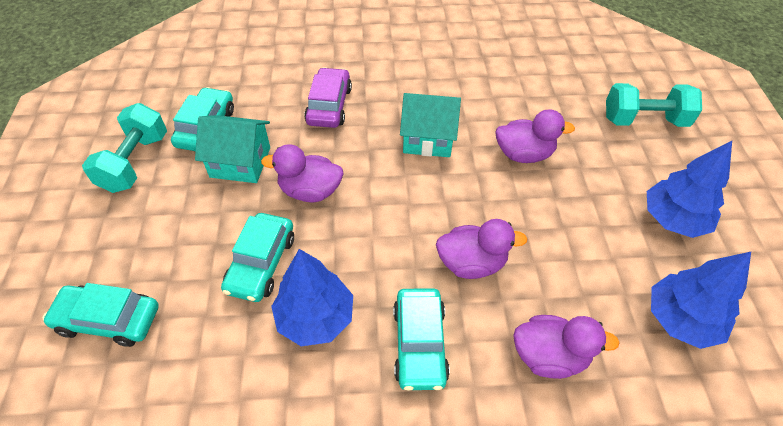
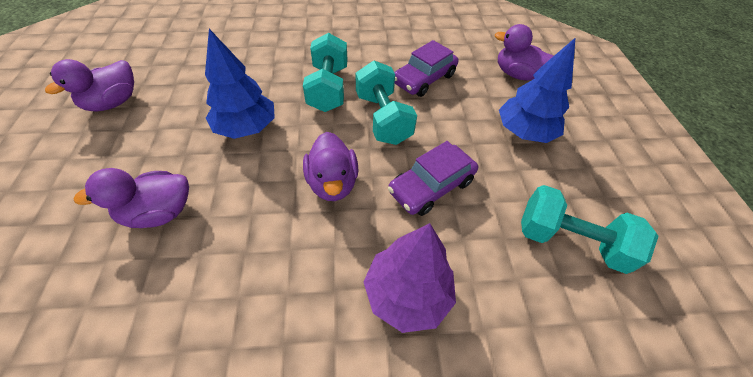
blue tree: 3 -> 2
purple car: 1 -> 2
purple tree: 0 -> 1
turquoise car: 4 -> 0
turquoise dumbbell: 2 -> 3
turquoise house: 2 -> 0

